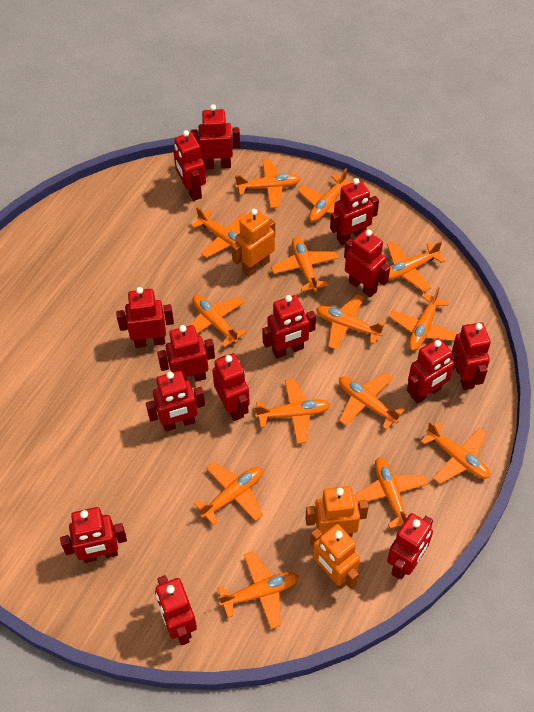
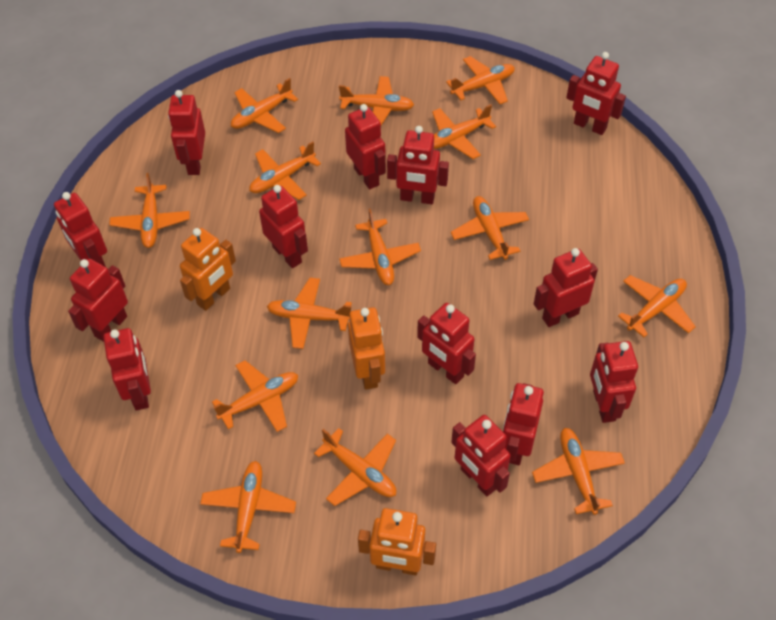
red robot: 14 -> 13

